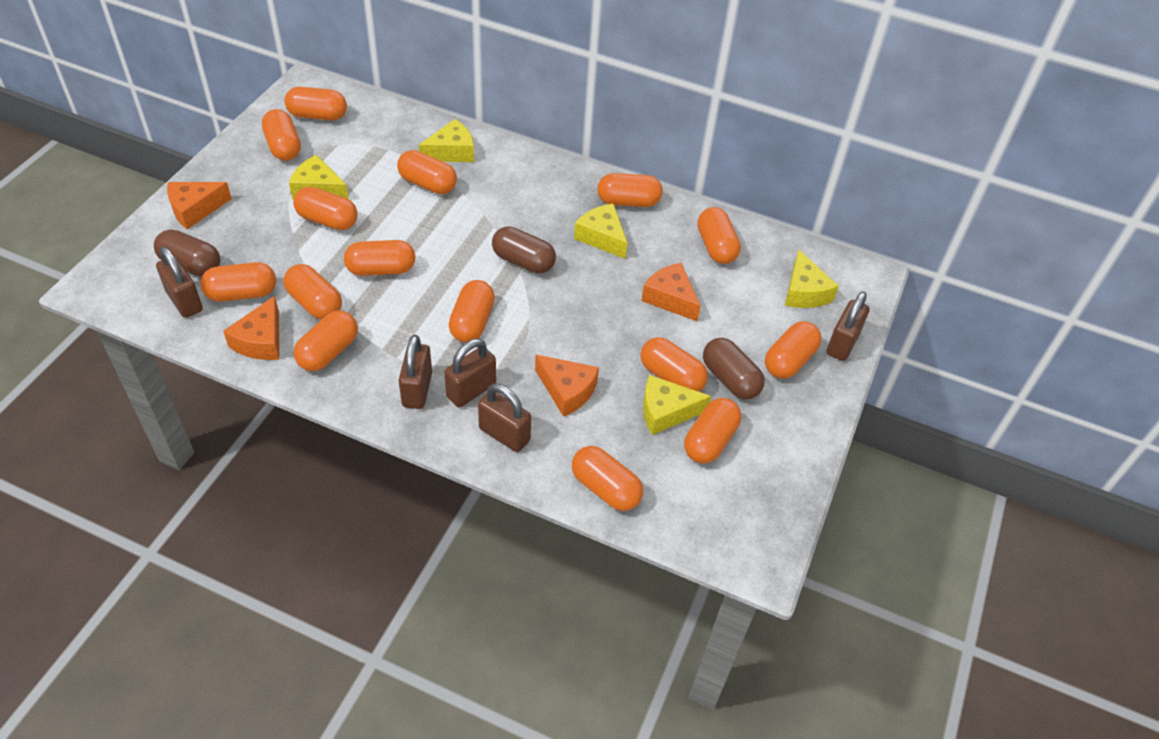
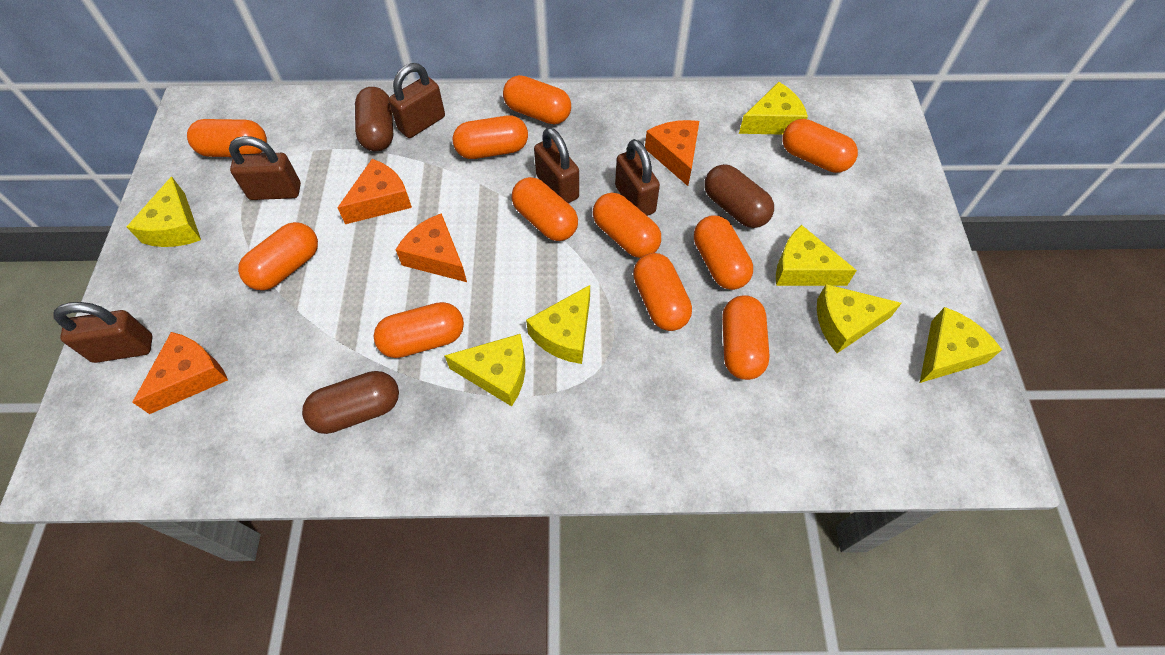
orange capsule: 15 -> 11
yellow cheese: 5 -> 7

